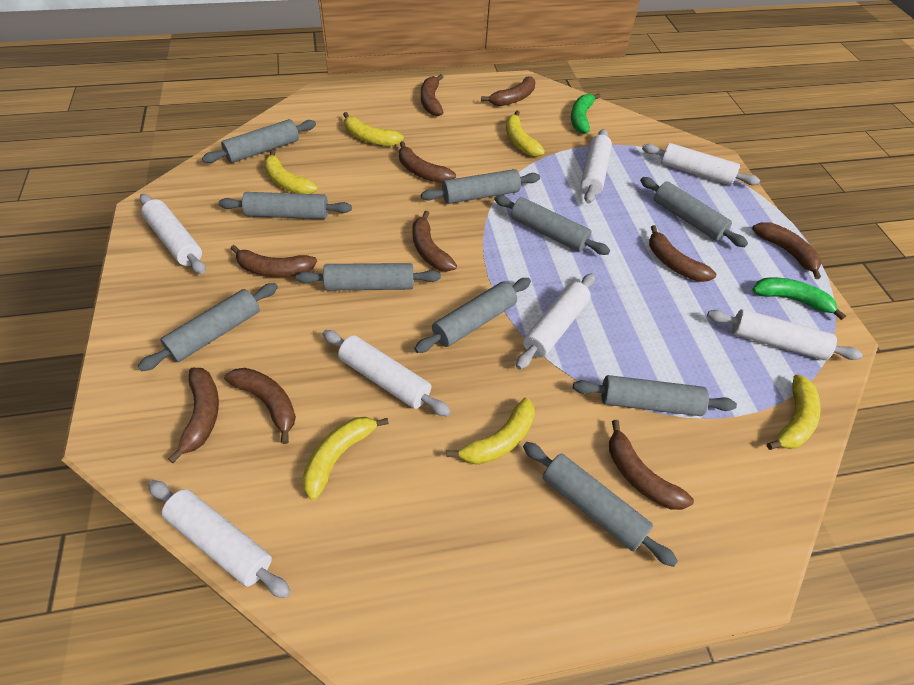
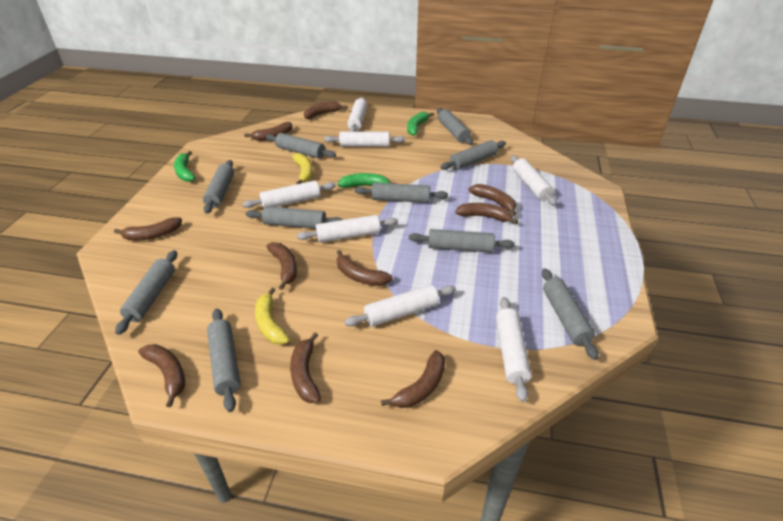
green banana: 2 -> 3
yellow banana: 6 -> 2

